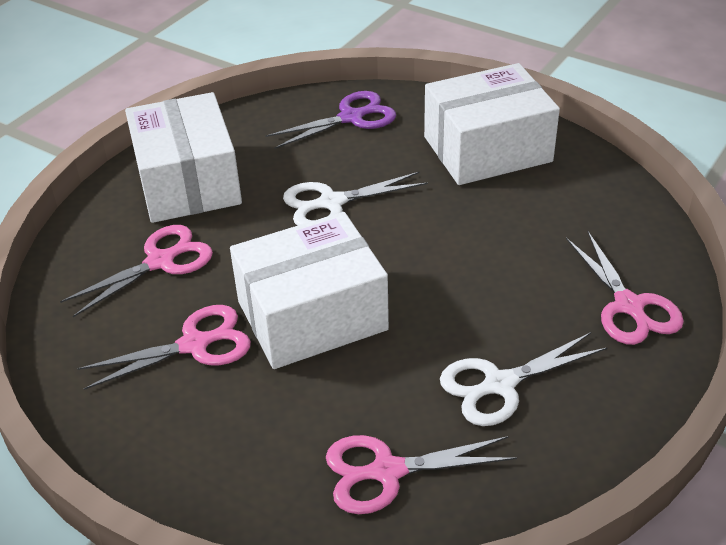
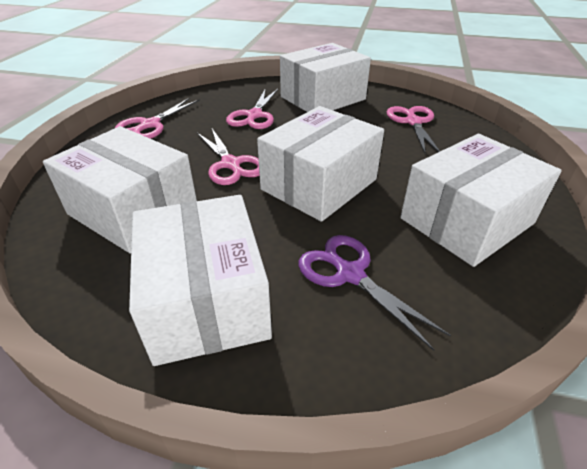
white box: 3 -> 5
white scissors: 2 -> 0

